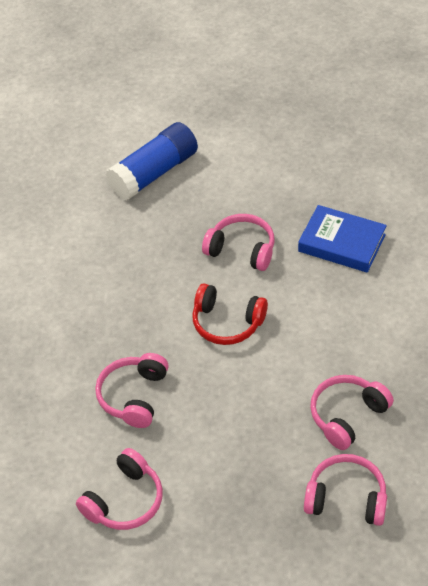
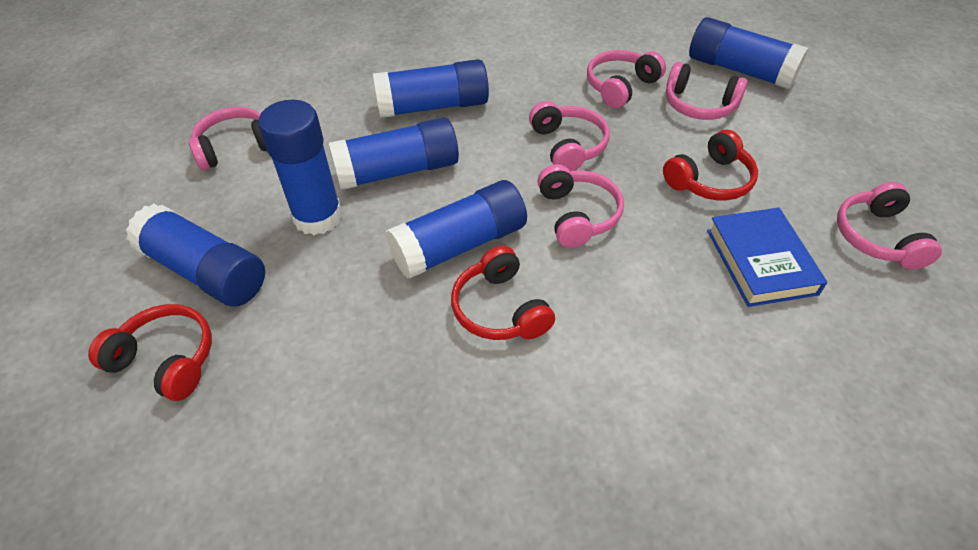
blue glue stick: 1 -> 6
pink headphones: 5 -> 6
red headphones: 1 -> 3

